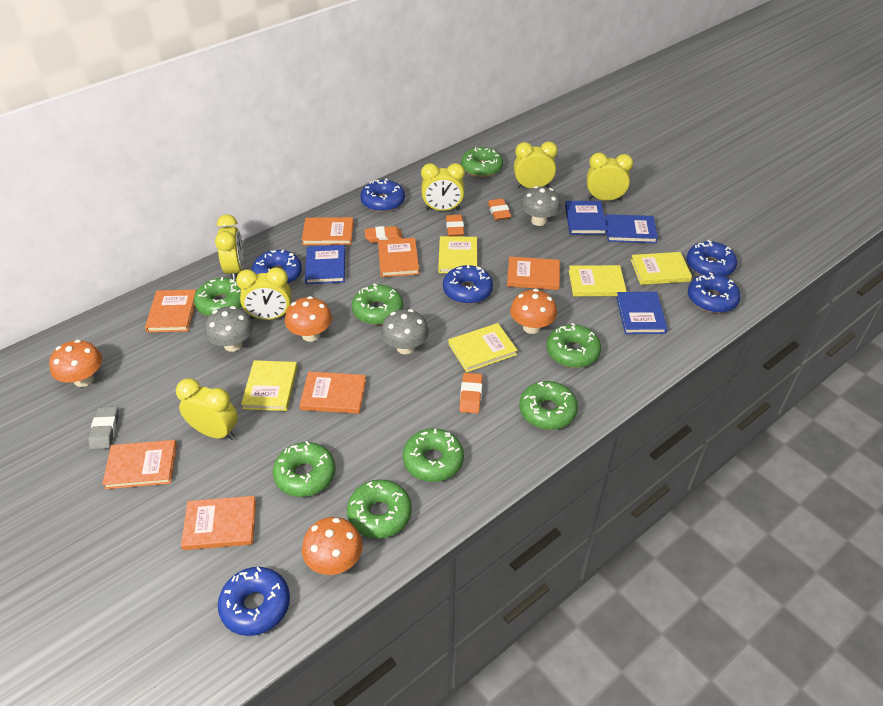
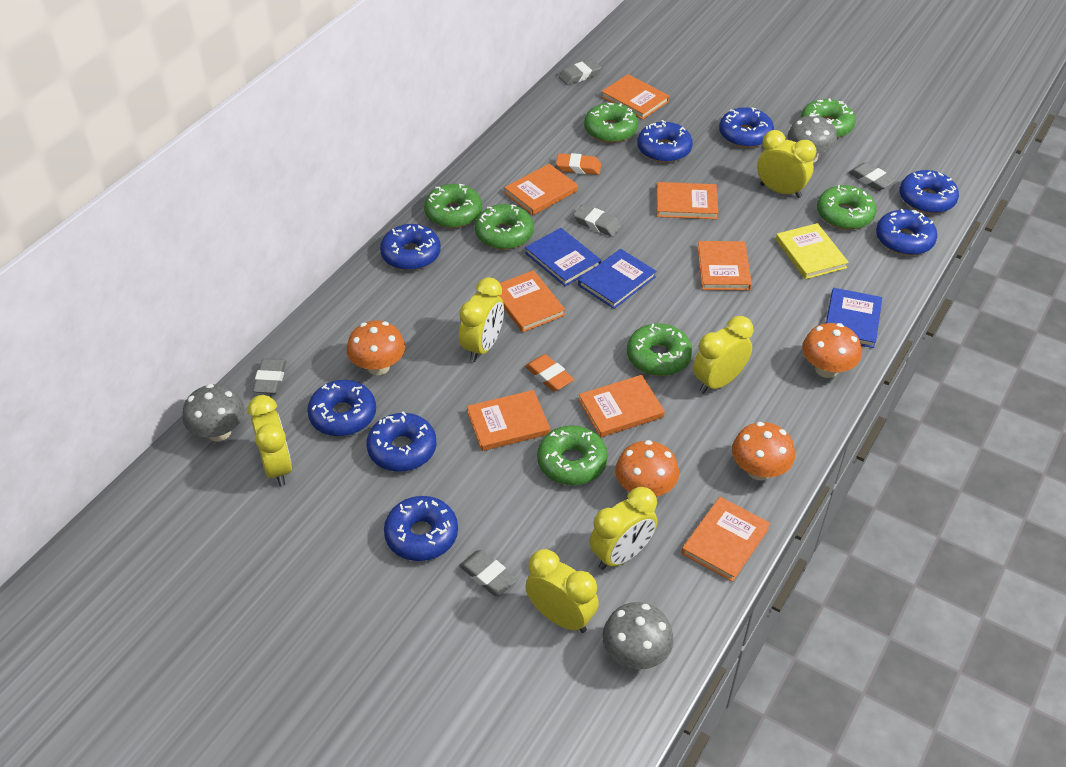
blue book: 4 -> 3
blue donut: 6 -> 8
green donut: 8 -> 7
grey eraser: 1 -> 5
orange book: 7 -> 8
orange eraser: 4 -> 2
yellow book: 5 -> 1

